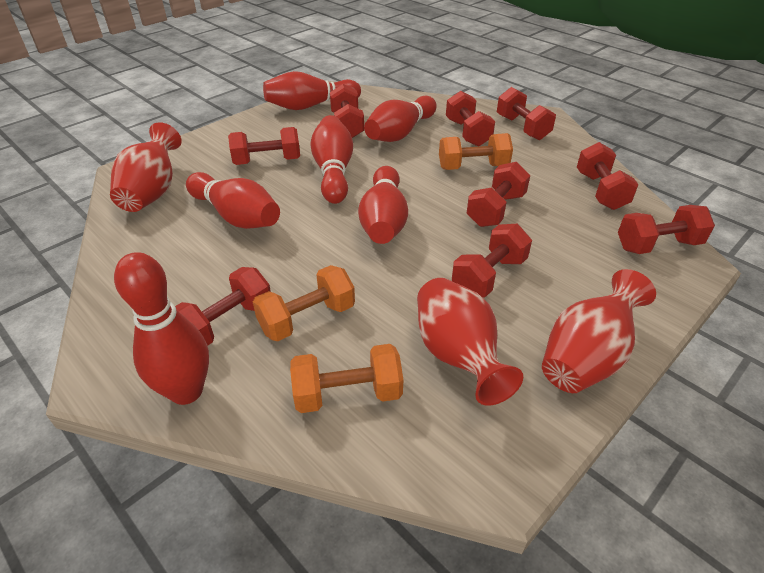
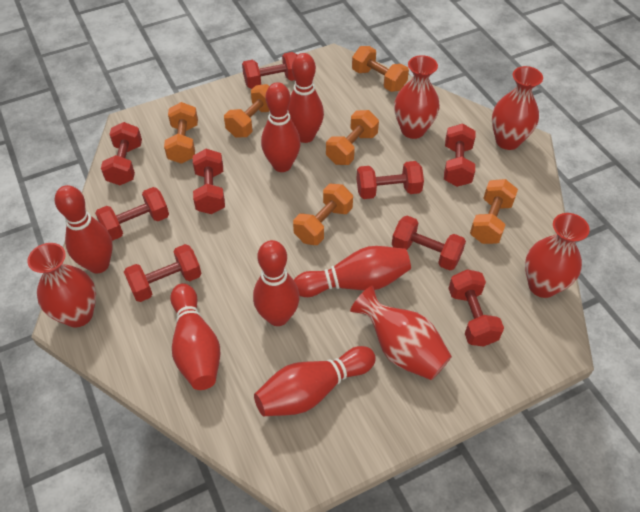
orange dumbbell: 3 -> 6
red bowling pin: 6 -> 7
red vase: 3 -> 5

